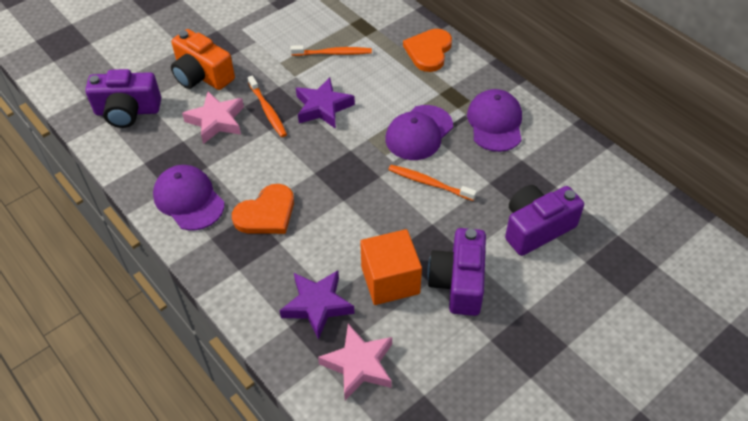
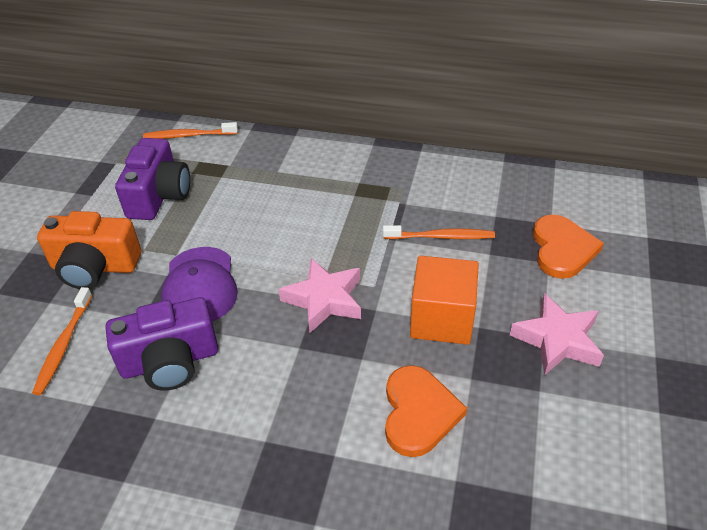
purple camera: 3 -> 2
purple cap: 3 -> 1
purple star: 2 -> 0

